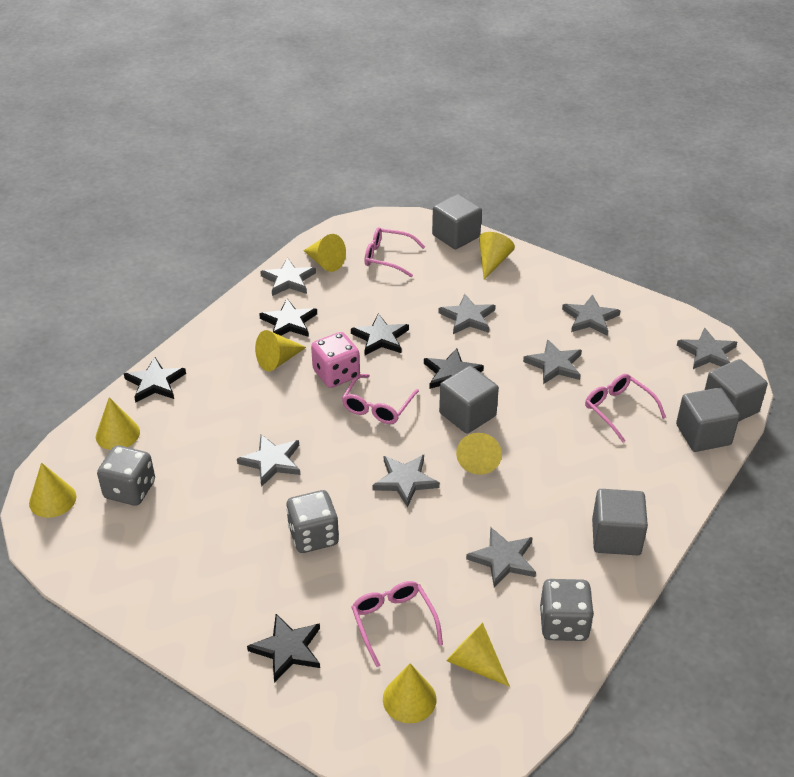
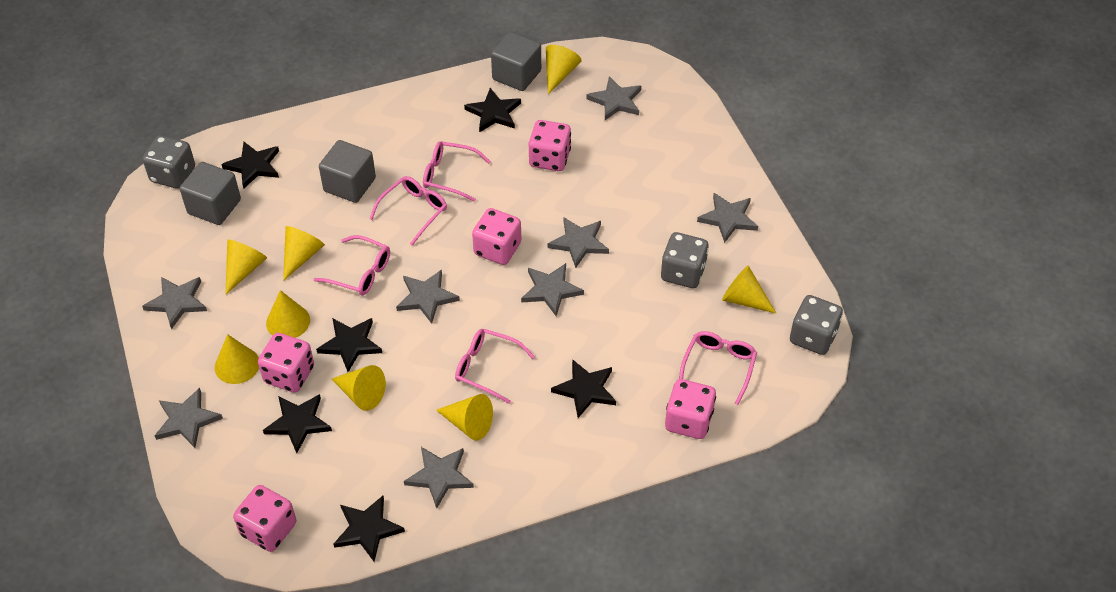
black star: 5 -> 6
grey cube: 5 -> 3
pink dice: 1 -> 5
pink glasses: 4 -> 5

